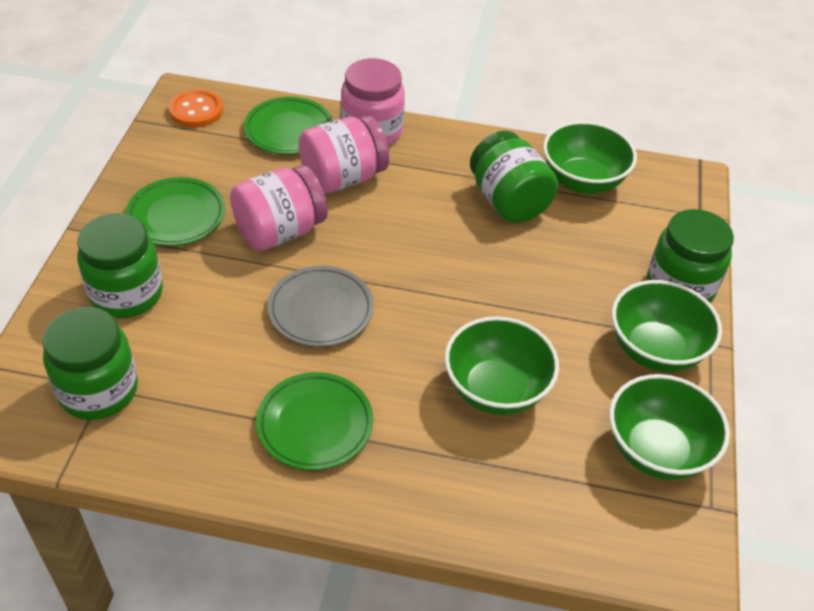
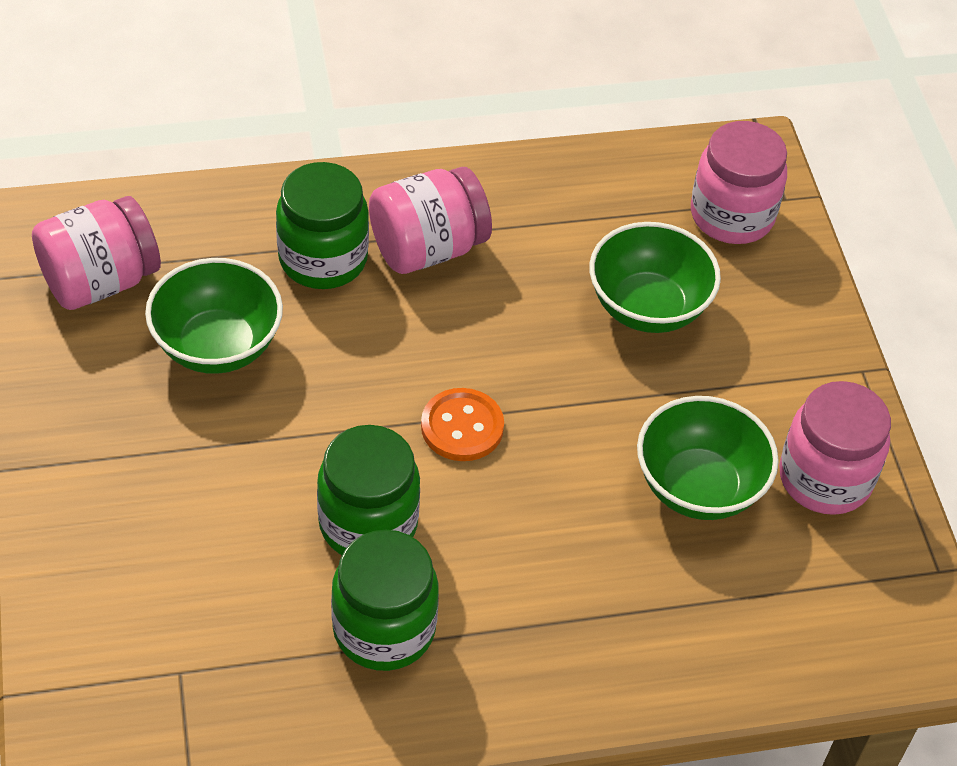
green bowl: 4 -> 3
green jar: 4 -> 3
green plate: 3 -> 0
grey plate: 1 -> 0
pink jar: 3 -> 4

